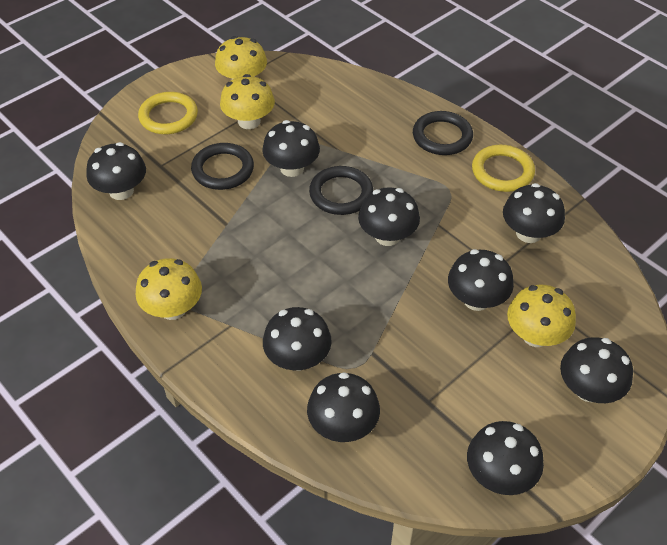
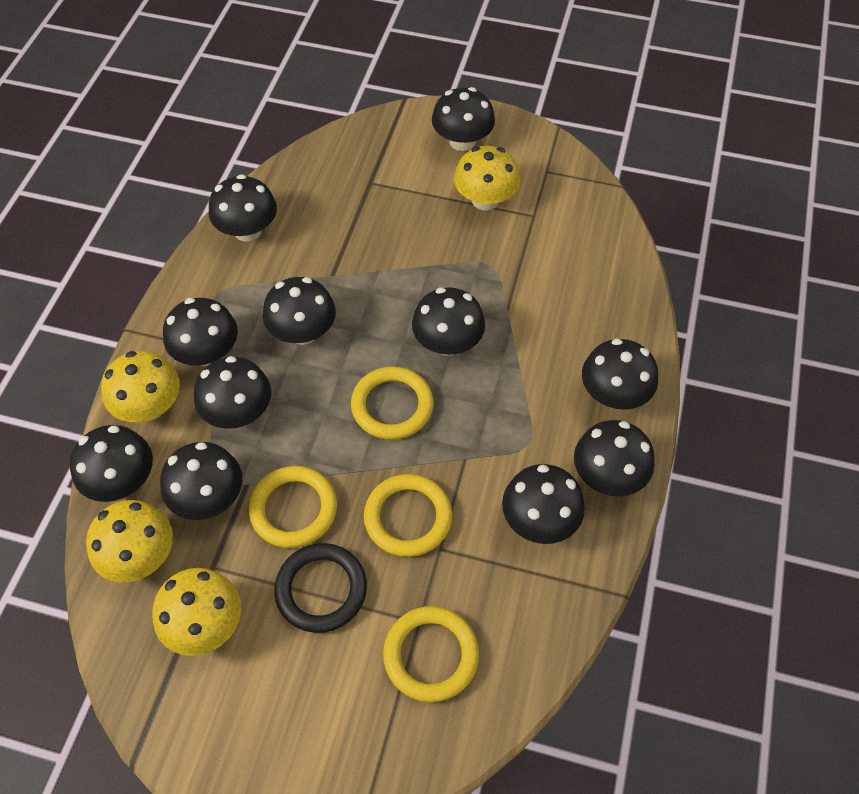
black mushroom: 9 -> 11
black ring: 3 -> 1
yellow ring: 2 -> 4

